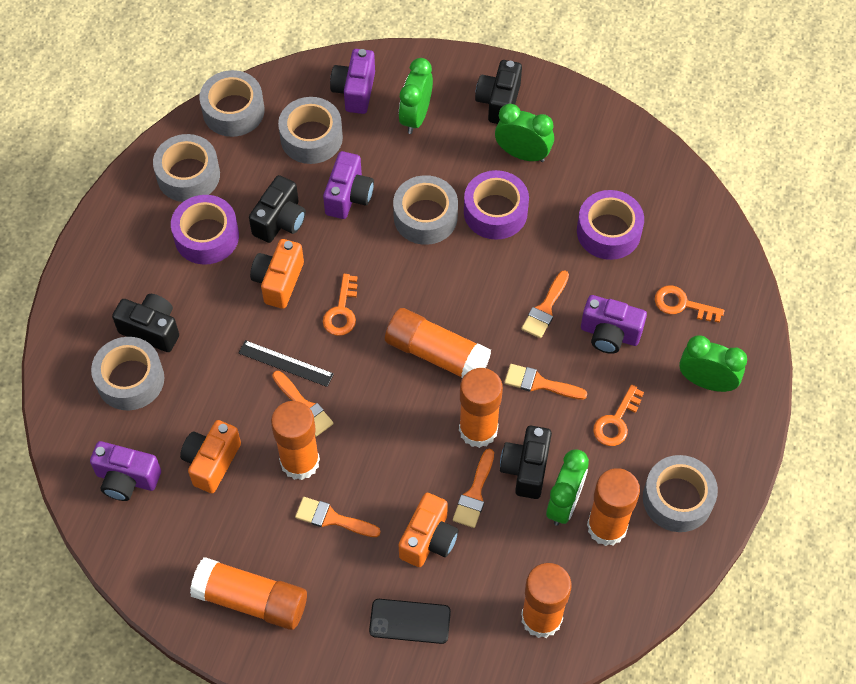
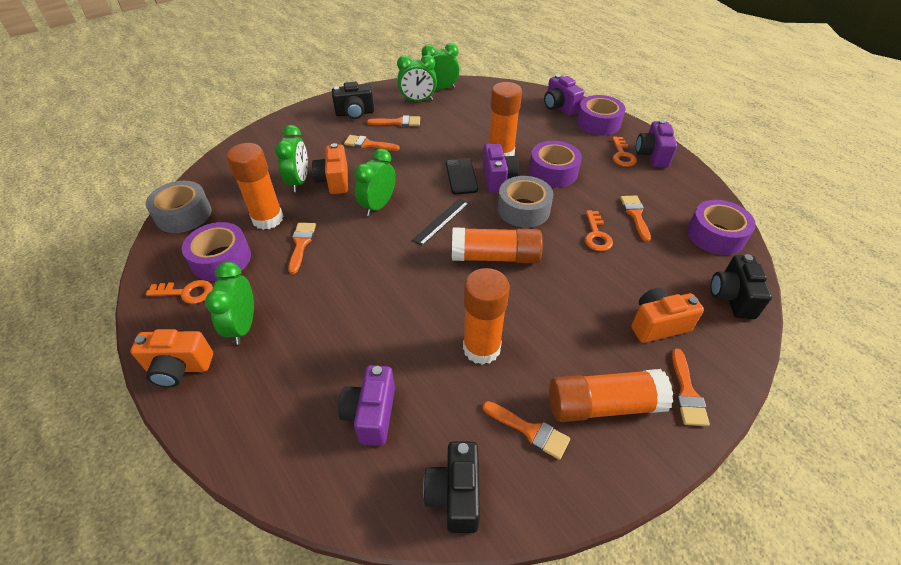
black camera: 4 -> 3
green clock: 4 -> 5
grey tape: 6 -> 2
orange brush: 5 -> 6
orange glue stick: 6 -> 5
purple tape: 3 -> 4

